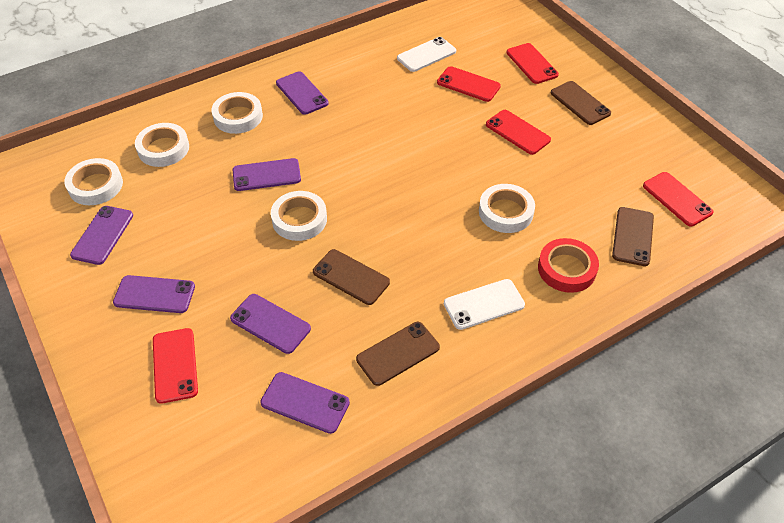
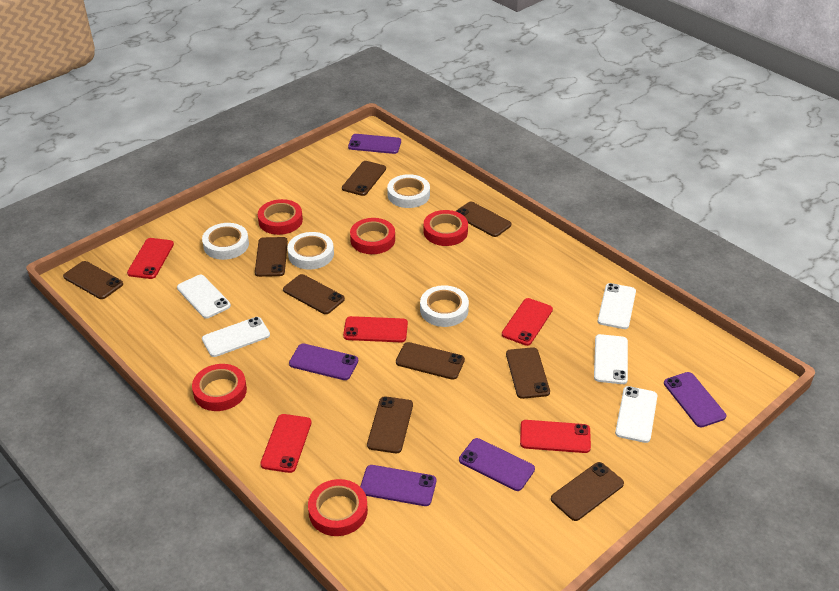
brown phone: 4 -> 9
purple phone: 6 -> 5
red tape: 1 -> 5
white phone: 2 -> 5
white tape: 5 -> 4

